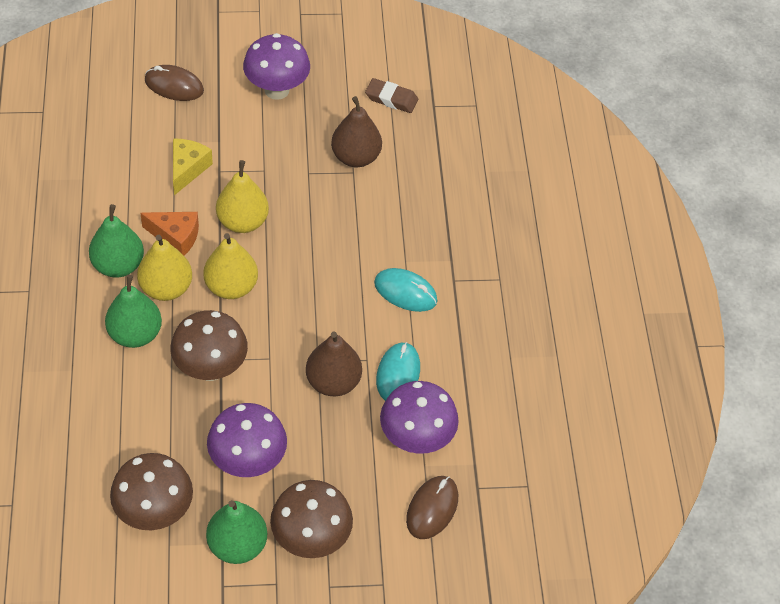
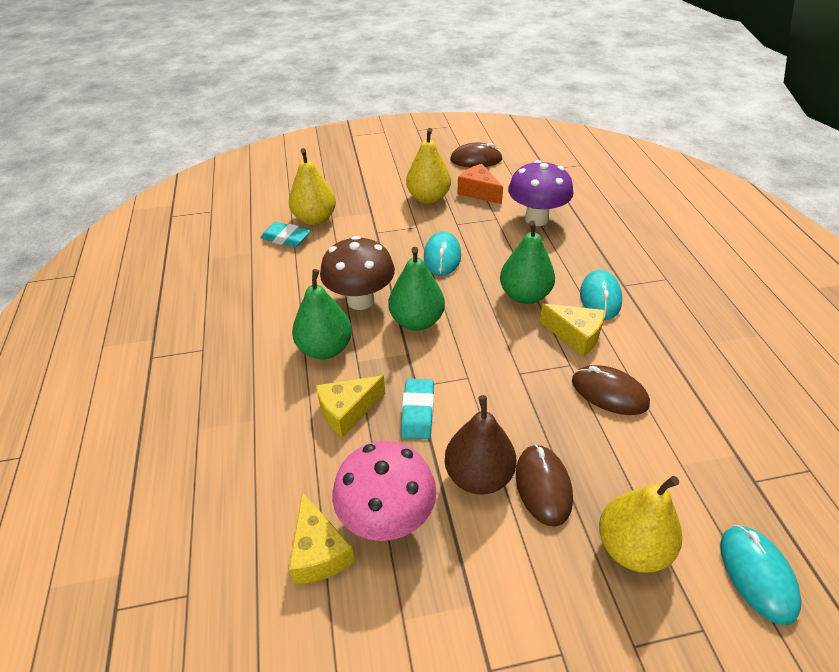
brown eraser: 1 -> 0
brown mouse: 2 -> 3
brown mushroom: 3 -> 1
brown pear: 2 -> 1
pink mushroom: 0 -> 1
purple mushroom: 3 -> 1
turquoise eraser: 0 -> 2
turquoise mouse: 2 -> 3
yellow cheese: 1 -> 3

